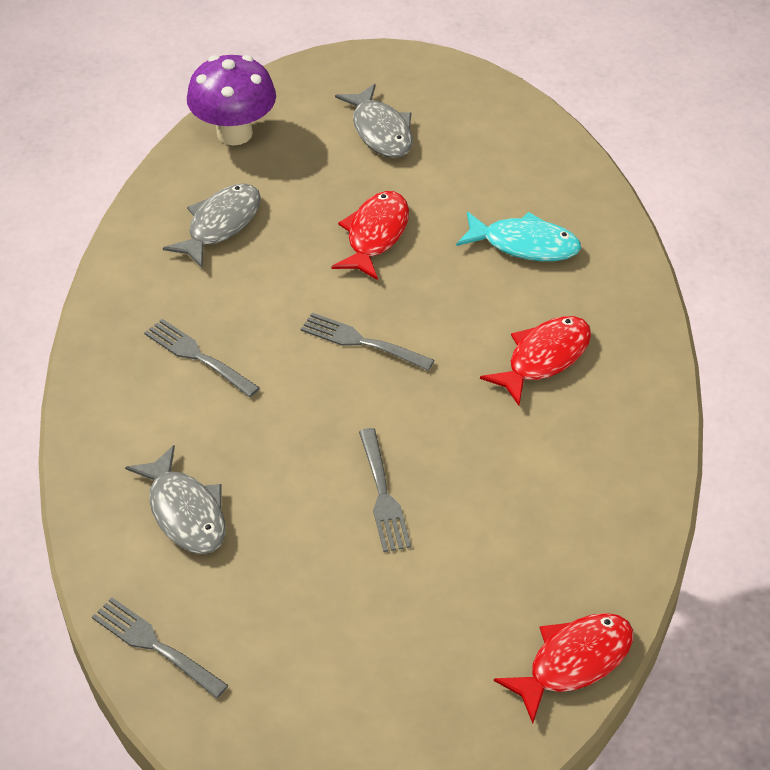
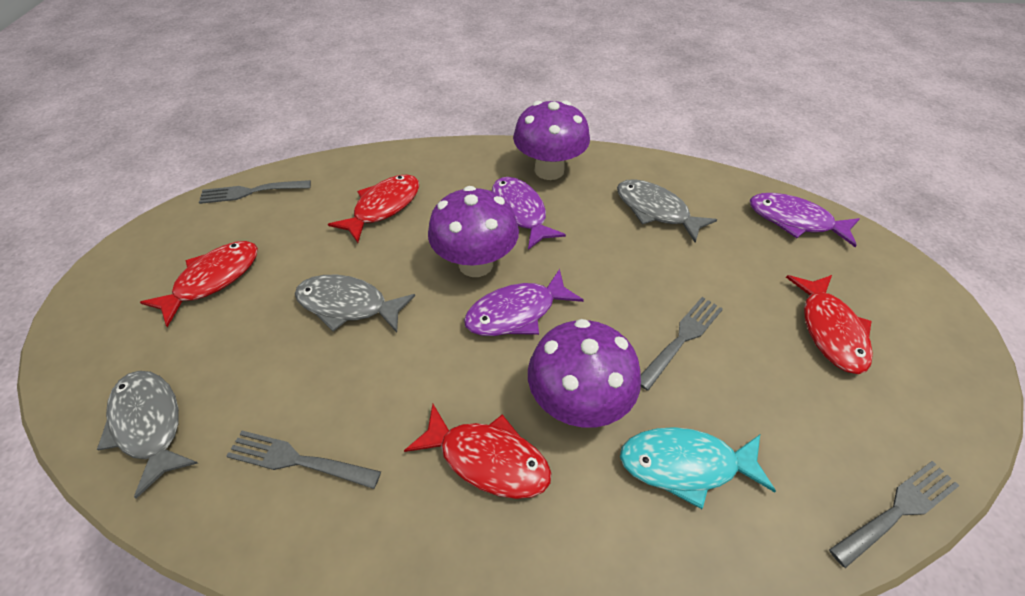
purple fish: 0 -> 3
purple mushroom: 1 -> 3
red fish: 3 -> 4

